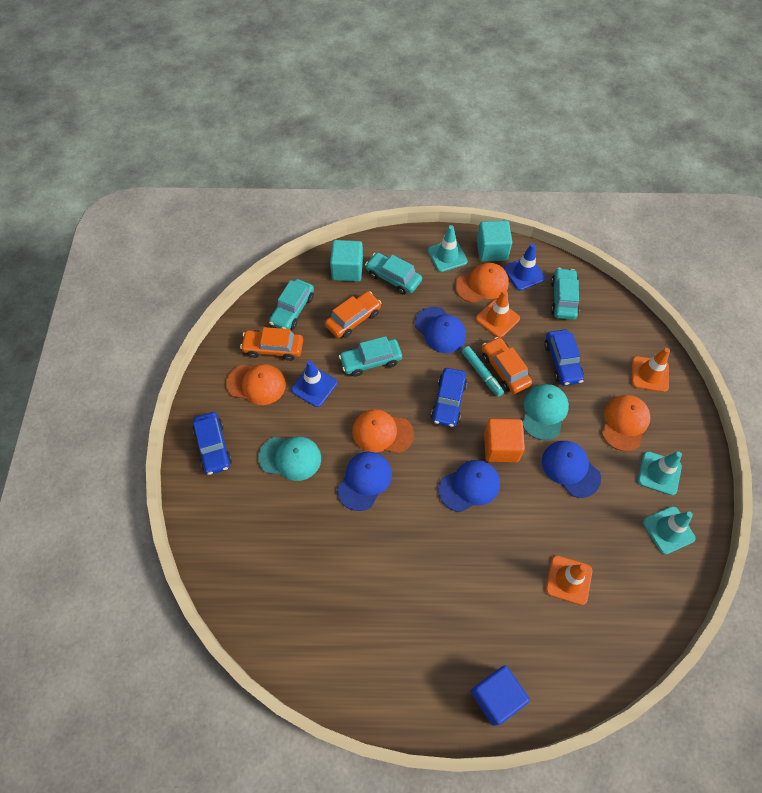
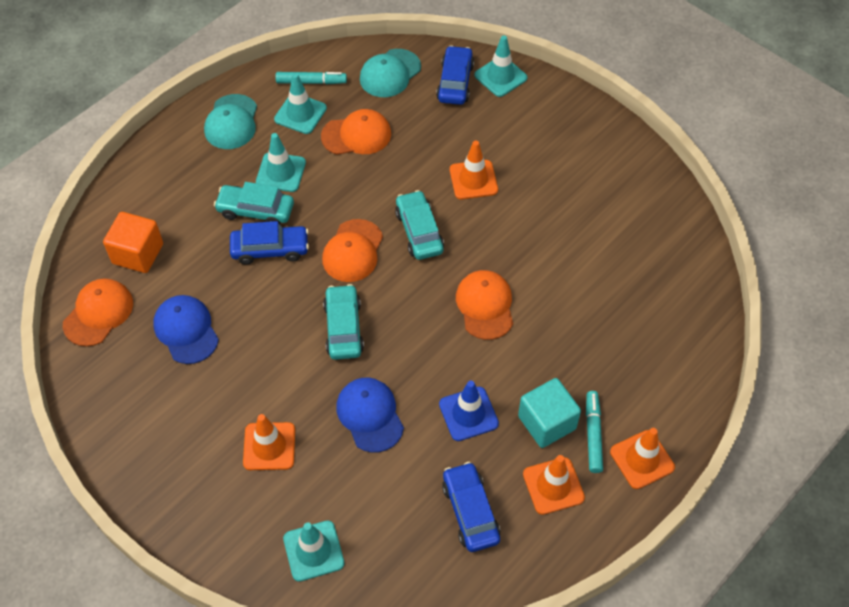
blue cap: 4 -> 2
blue cube: 1 -> 0
blue traffic cone: 2 -> 1
orange car: 3 -> 0
orange traffic cone: 3 -> 4
turquoise car: 4 -> 3
turquoise cube: 2 -> 1
turquoise marker: 1 -> 2
turquoise traffic cone: 3 -> 4

